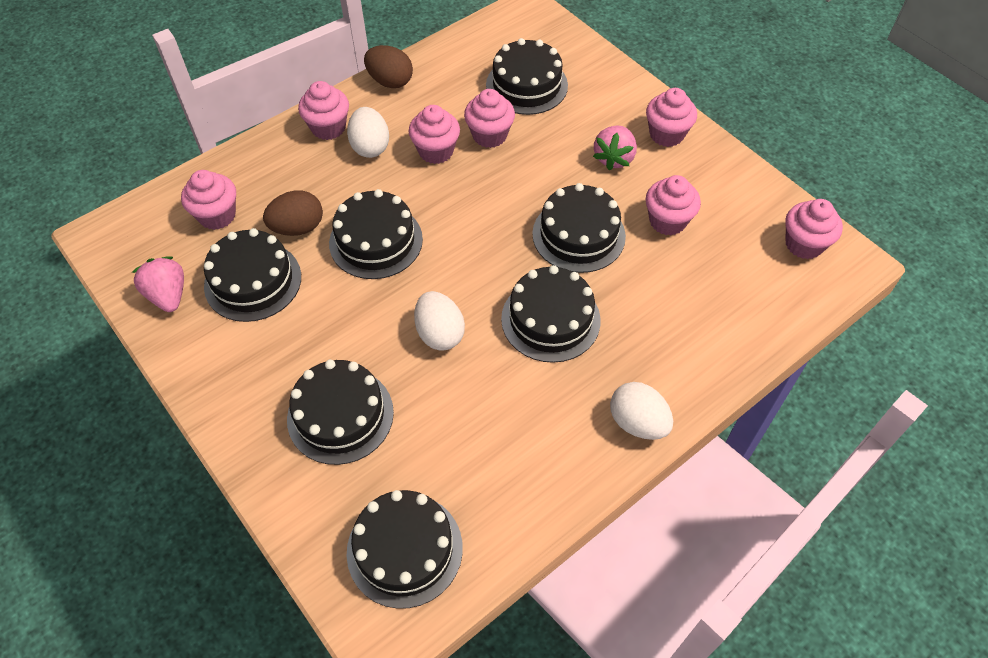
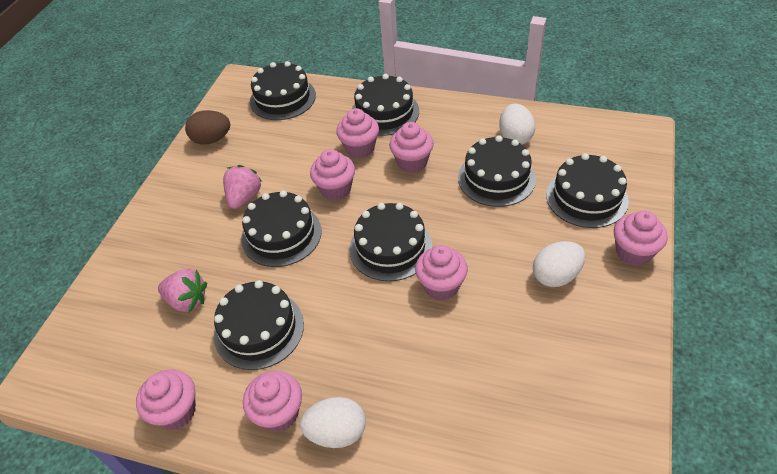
brown egg: 2 -> 1

